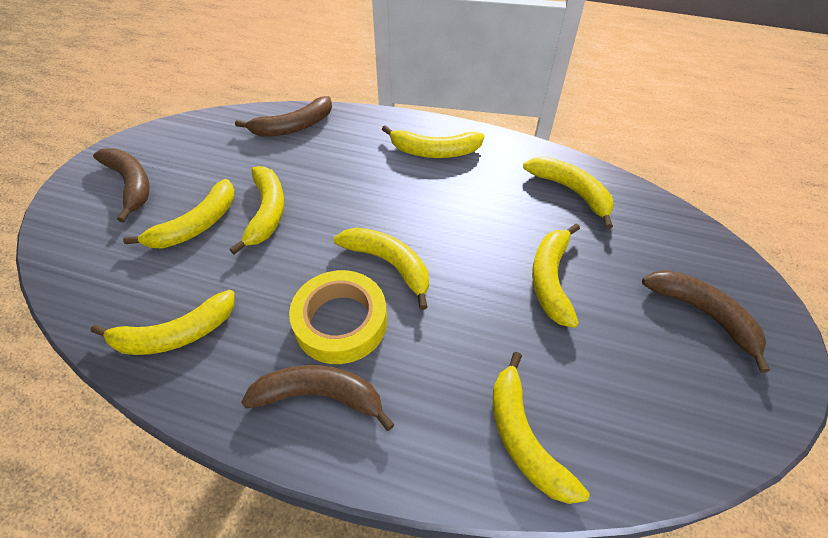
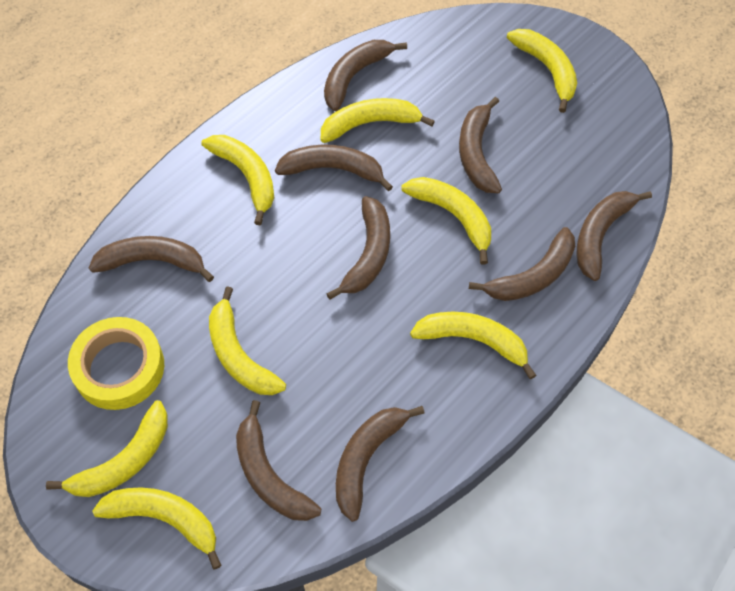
brown banana: 4 -> 9

